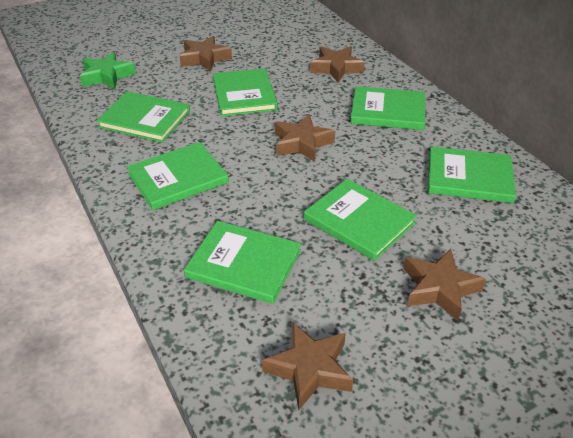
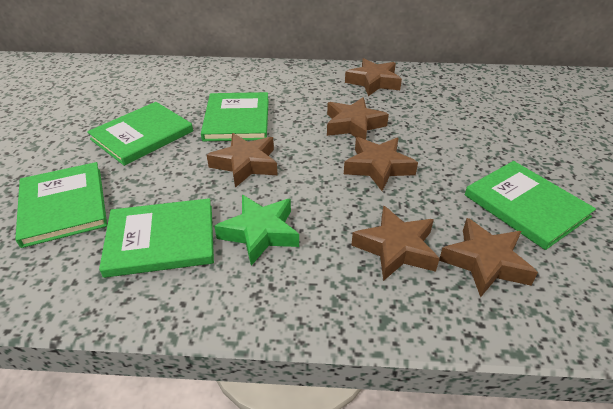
brown star: 5 -> 6
green book: 7 -> 5

